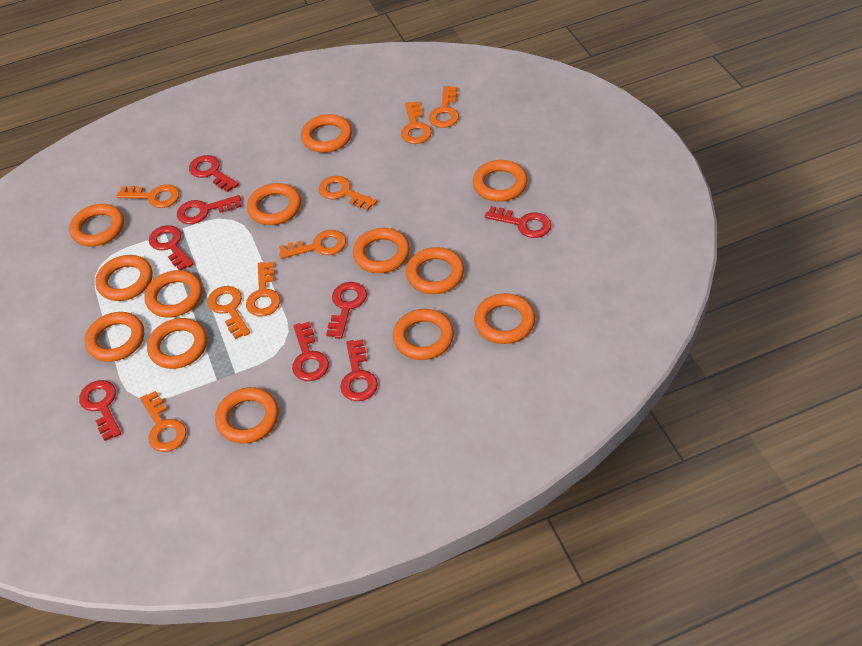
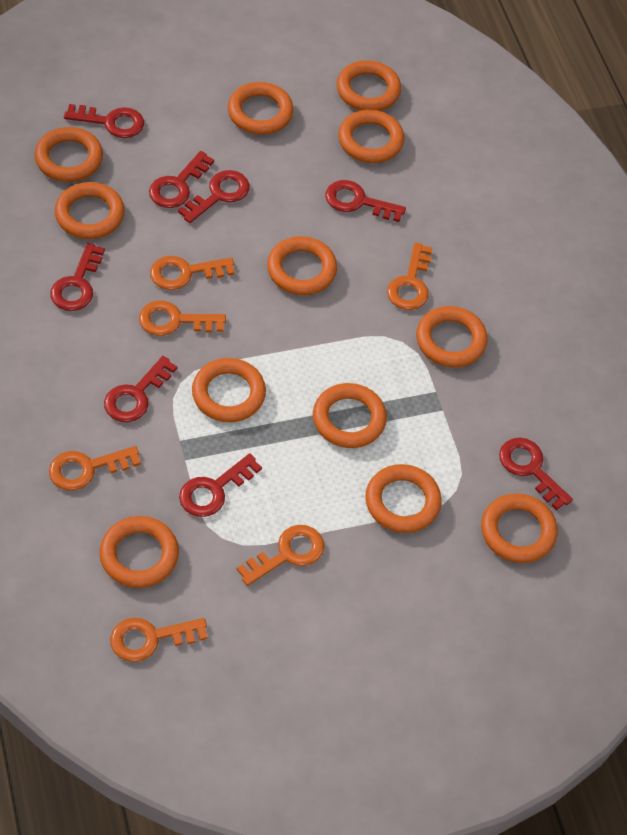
orange key: 8 -> 6
orange ring: 13 -> 12

